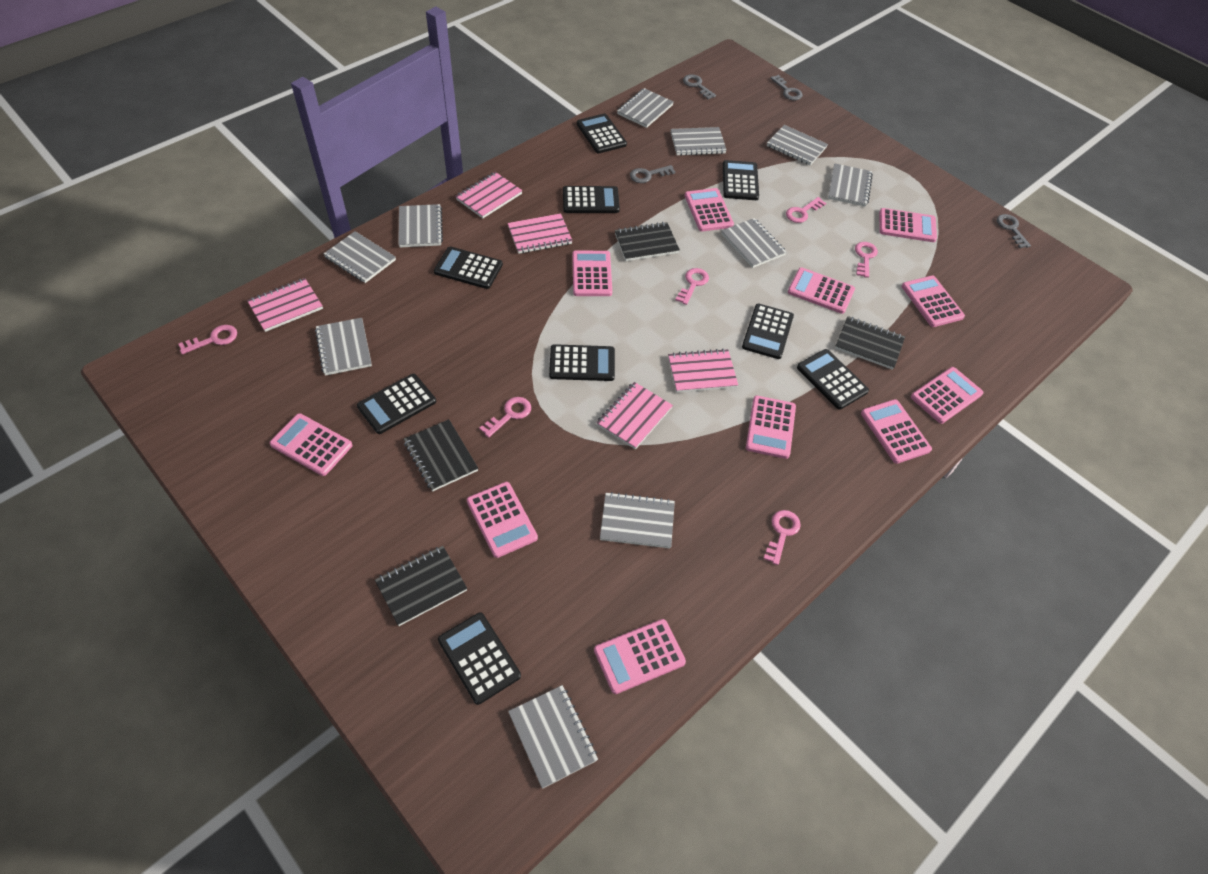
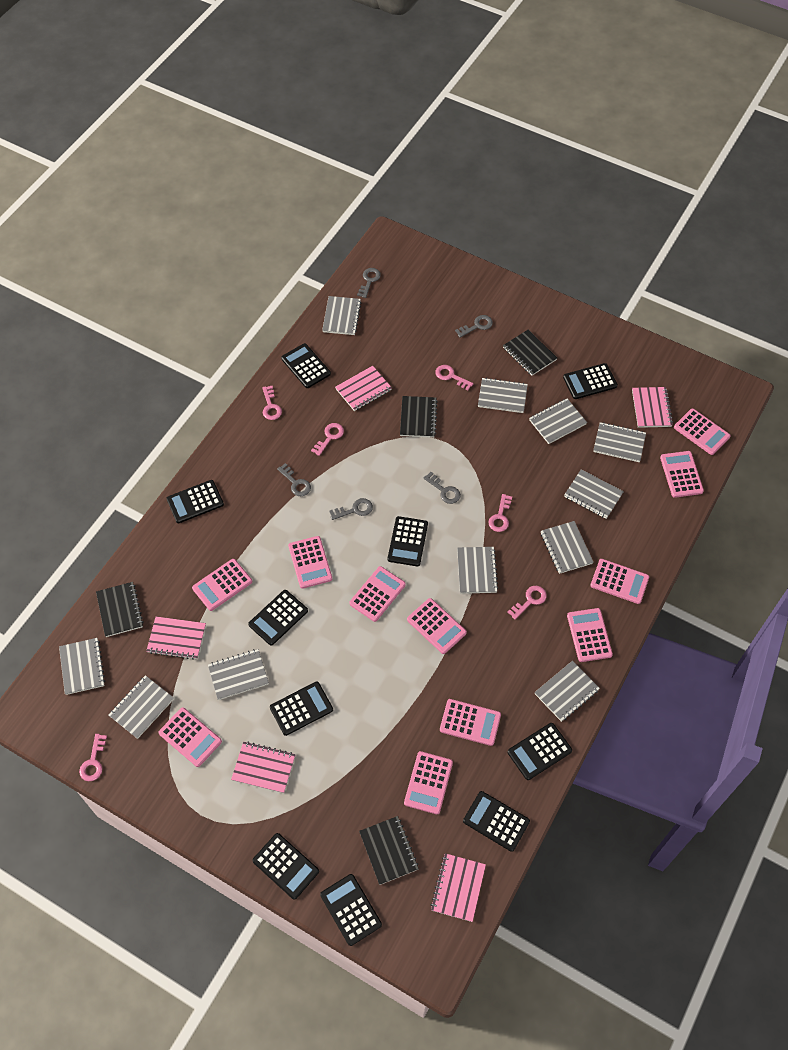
black calculator: 9 -> 10
grey key: 4 -> 5
grey notebook: 10 -> 11

